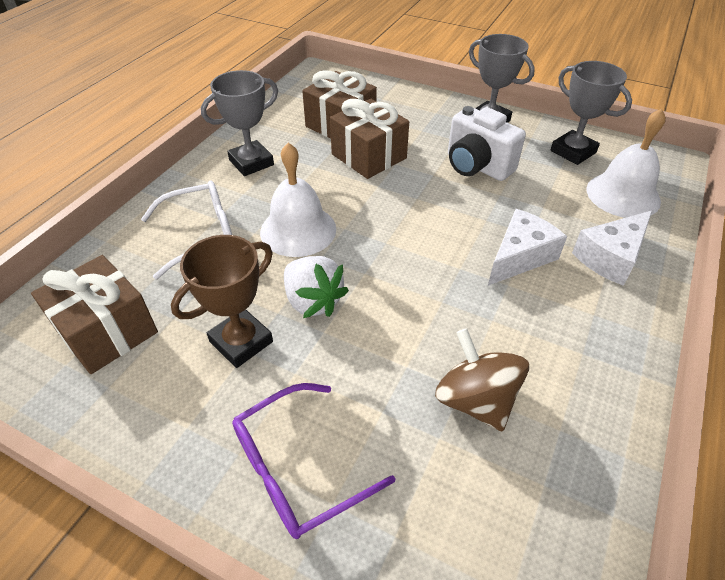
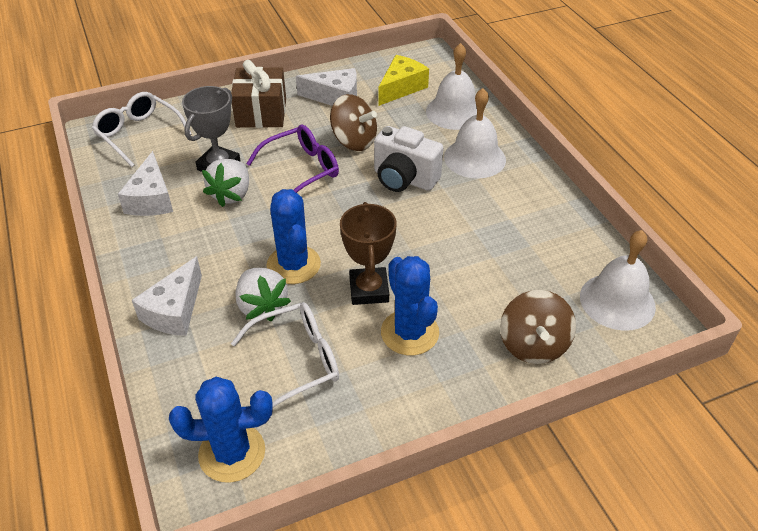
blue cactus: 0 -> 3
brown gift: 3 -> 1
brown spinning top: 1 -> 2
grey trophy: 3 -> 1
white bell: 2 -> 3
white cheese: 2 -> 3
white glasses: 1 -> 2
white strawberry: 1 -> 2
yellow cheese: 0 -> 1

